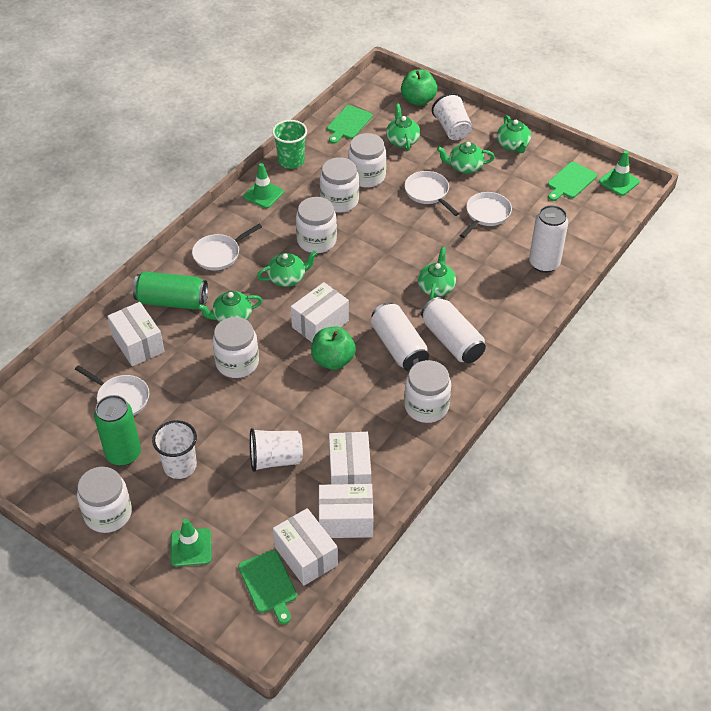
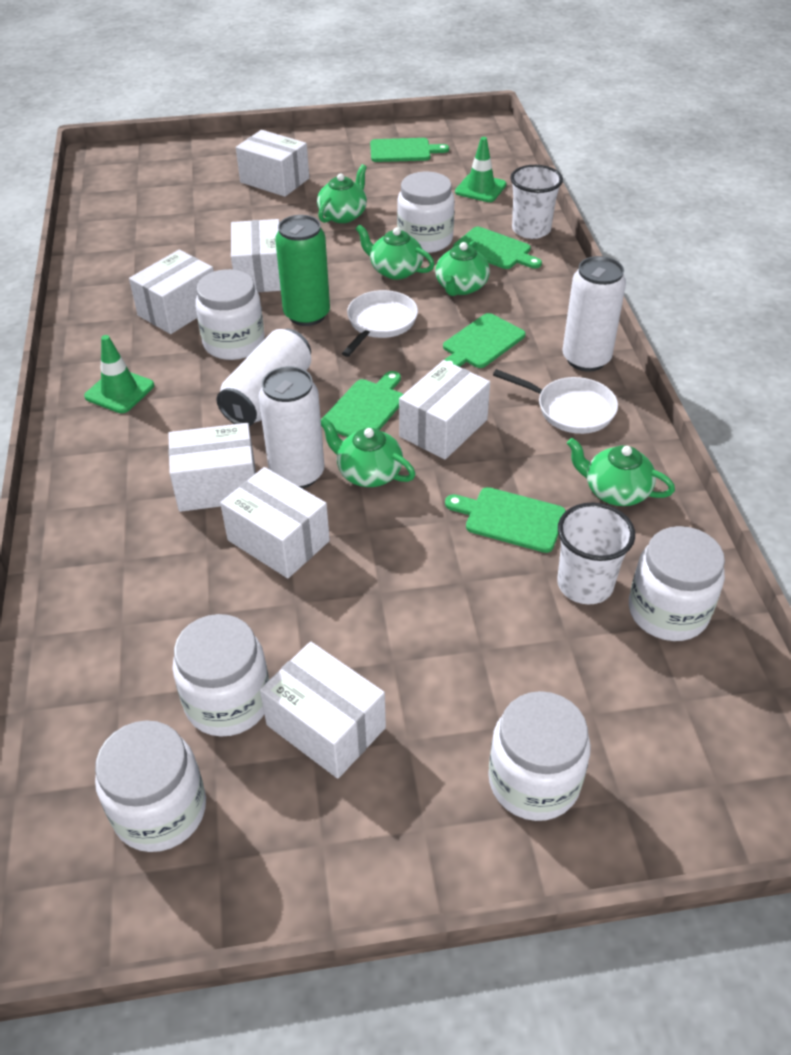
green apple: 2 -> 0
green can: 2 -> 1
green cup: 1 -> 0
green cutting board: 3 -> 5
green teapot: 6 -> 5
green traffic cone: 3 -> 2
white box: 5 -> 7
white cup: 3 -> 2
white pan: 4 -> 2

